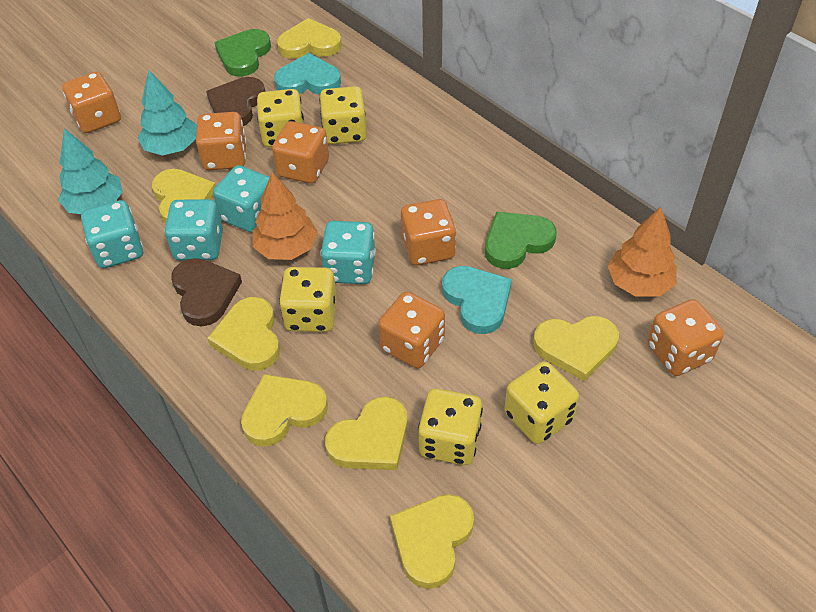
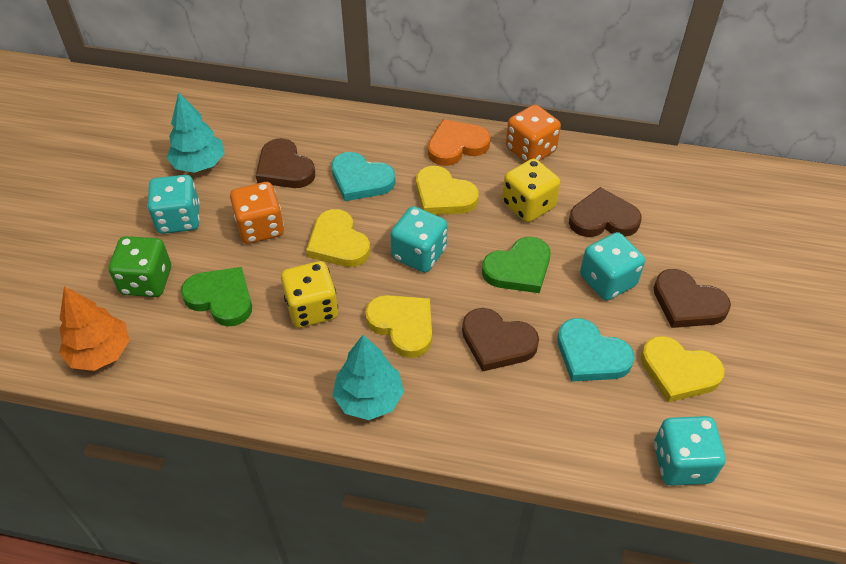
brown heart: 2 -> 4
green dice: 0 -> 1
orange dice: 6 -> 2
orange heart: 0 -> 1
orange tree: 2 -> 1
yellow dice: 5 -> 2
yellow heart: 7 -> 4

